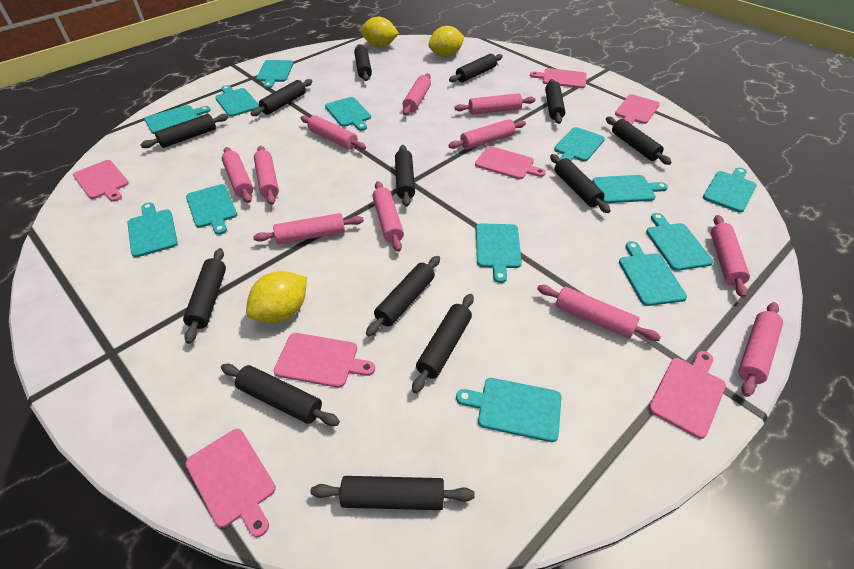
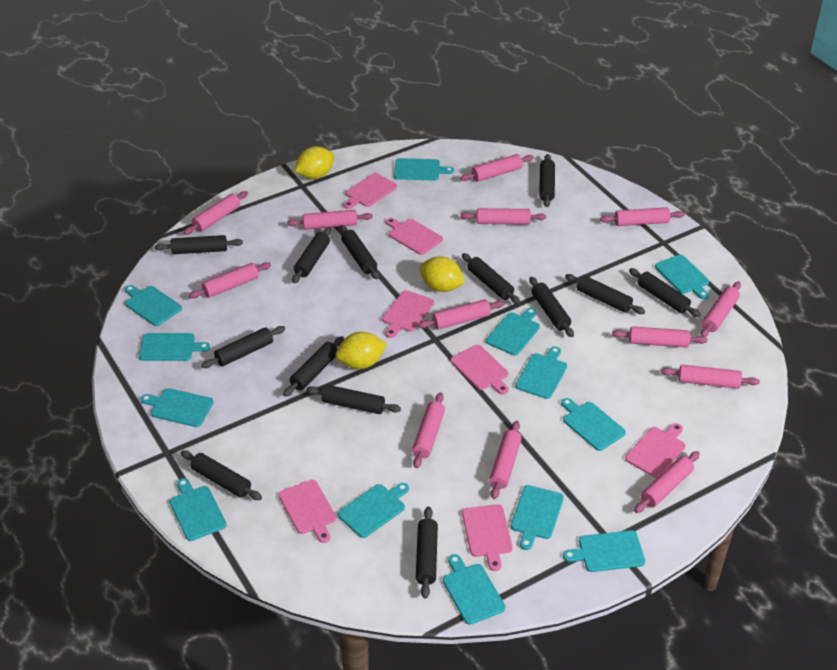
pink rolling pin: 11 -> 13

